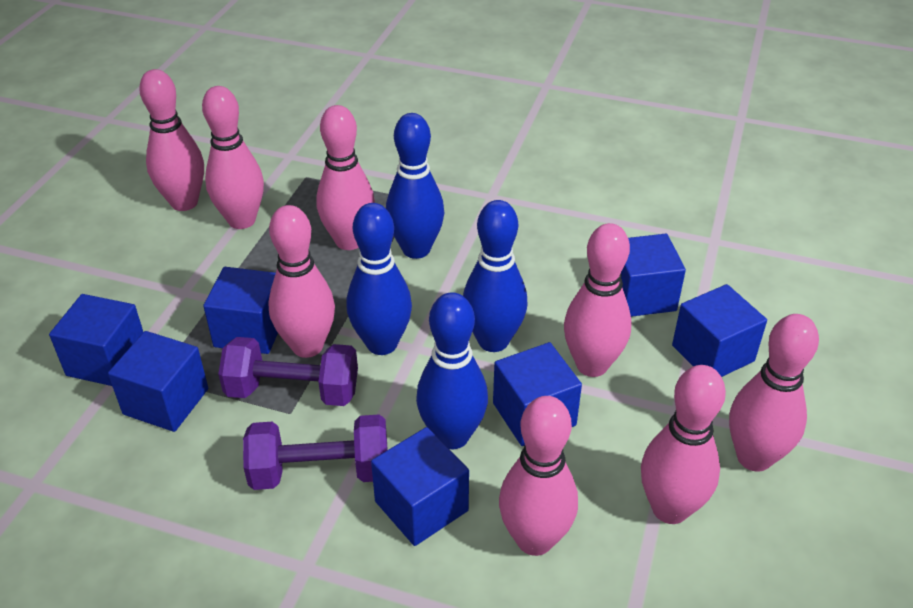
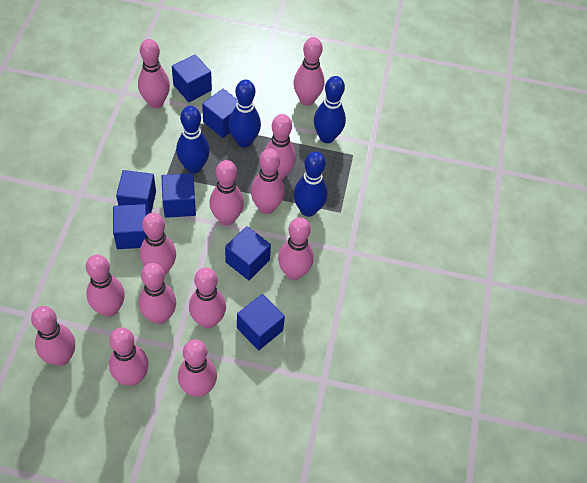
pink bowling pin: 8 -> 13
purple dumbbell: 2 -> 0

